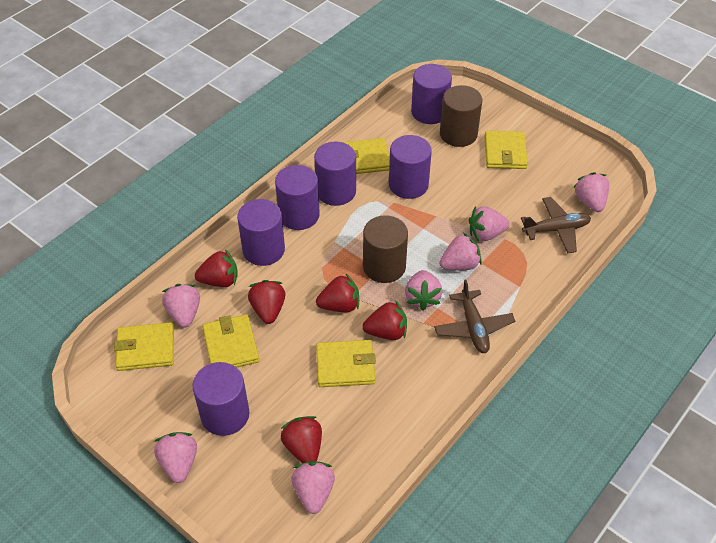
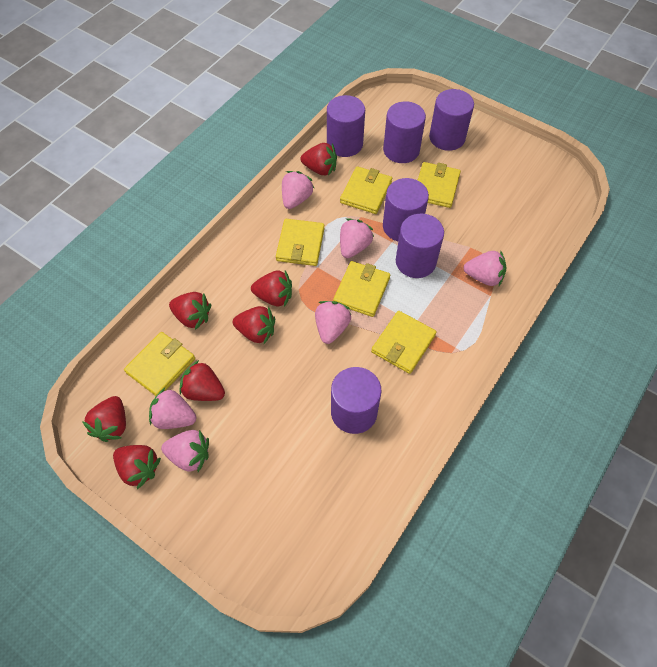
brown cylinder: 2 -> 0
brown plane: 2 -> 0
pink strawberry: 7 -> 6
red strawberry: 5 -> 7
yellow wallet: 5 -> 6

